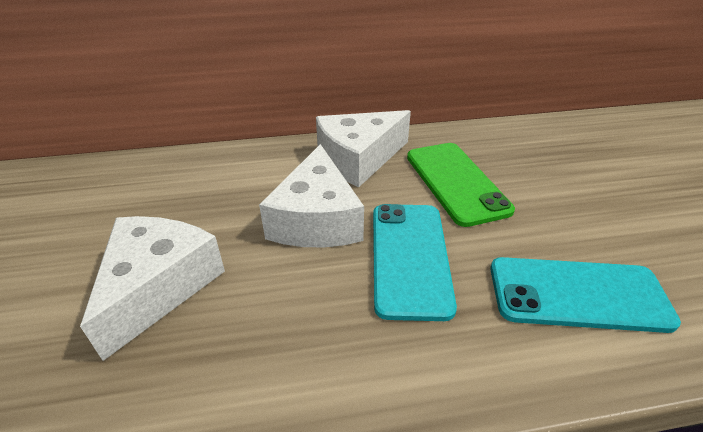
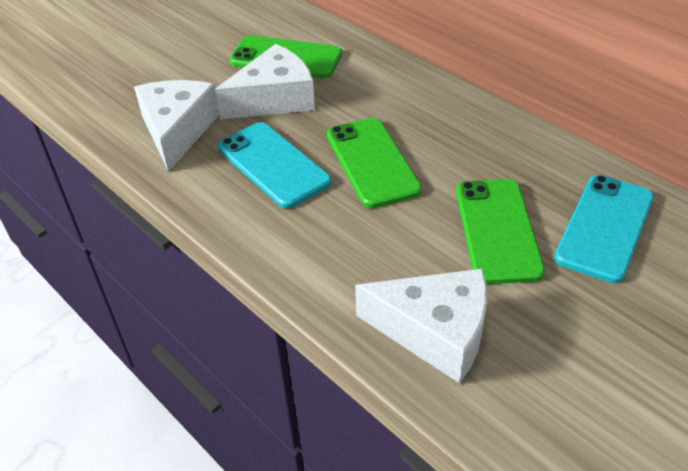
green phone: 1 -> 3

